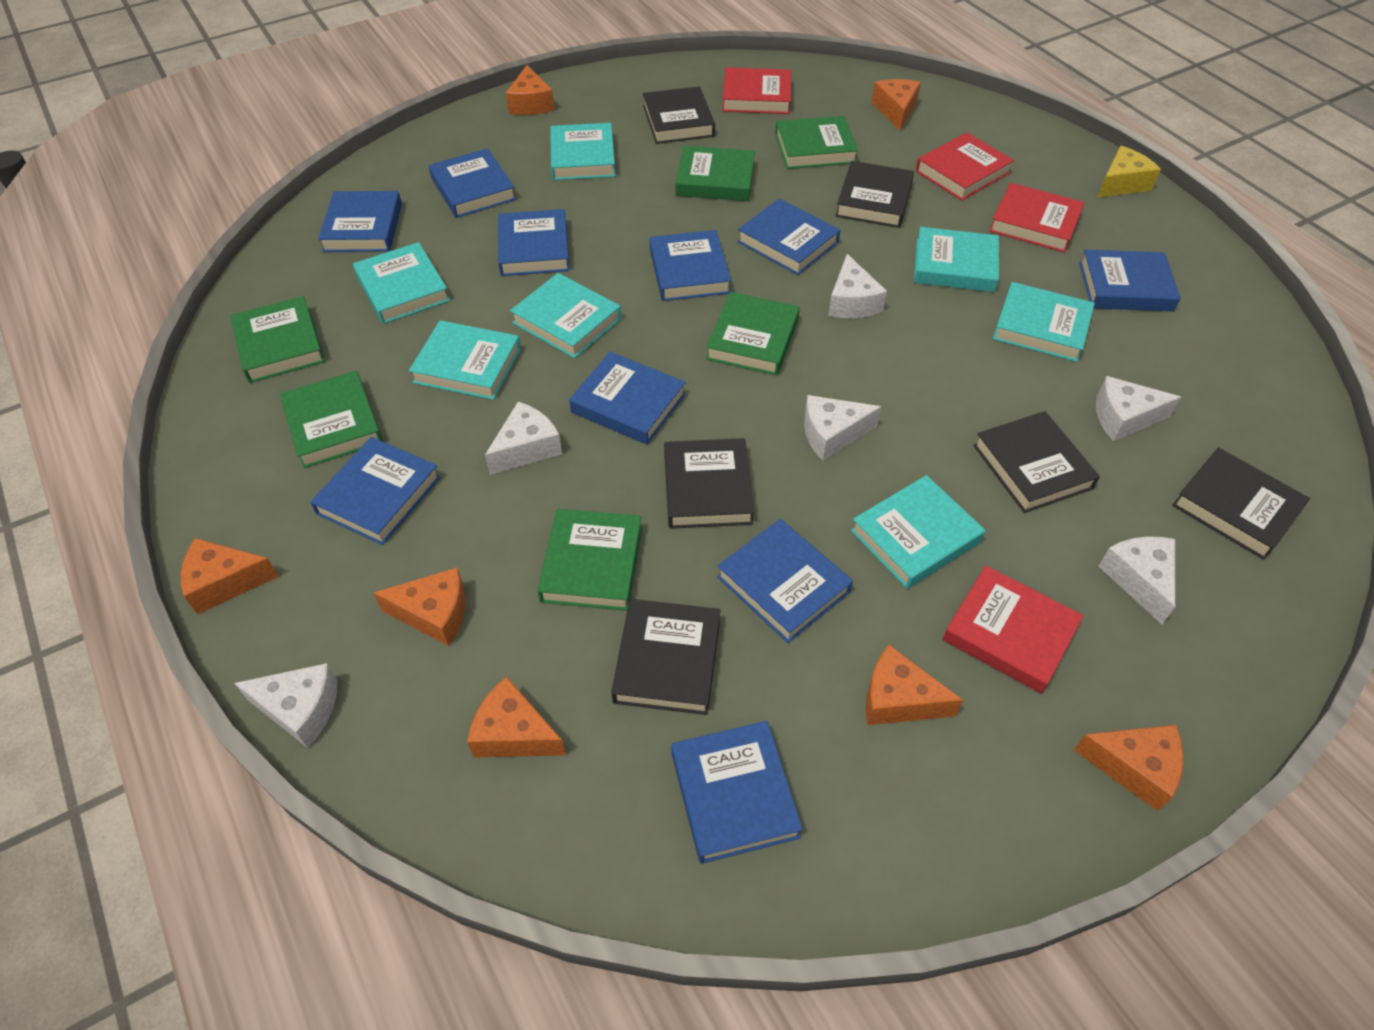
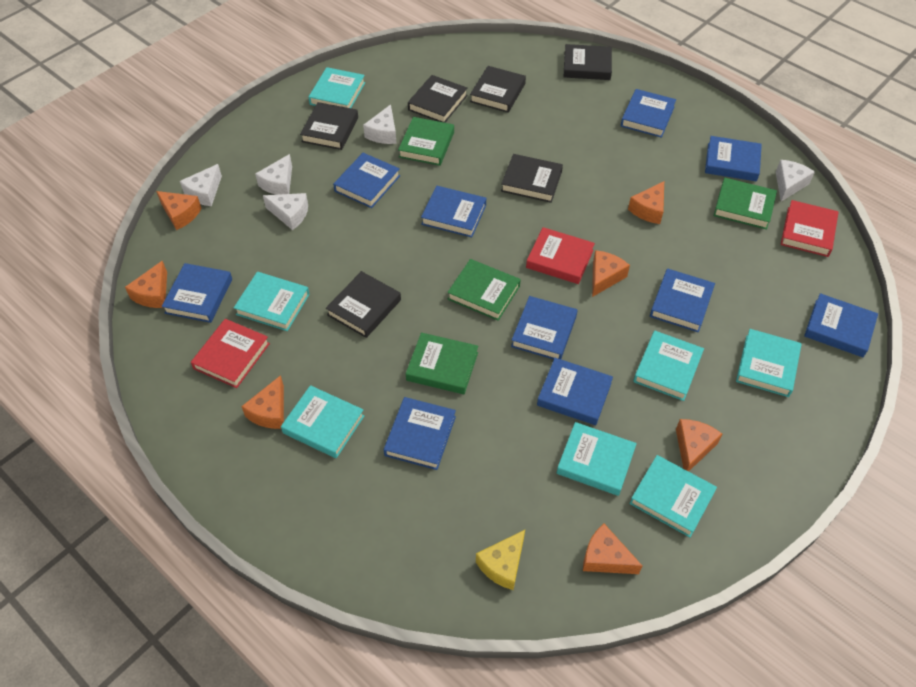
green book: 6 -> 4
red book: 4 -> 3
white cheese: 6 -> 5

